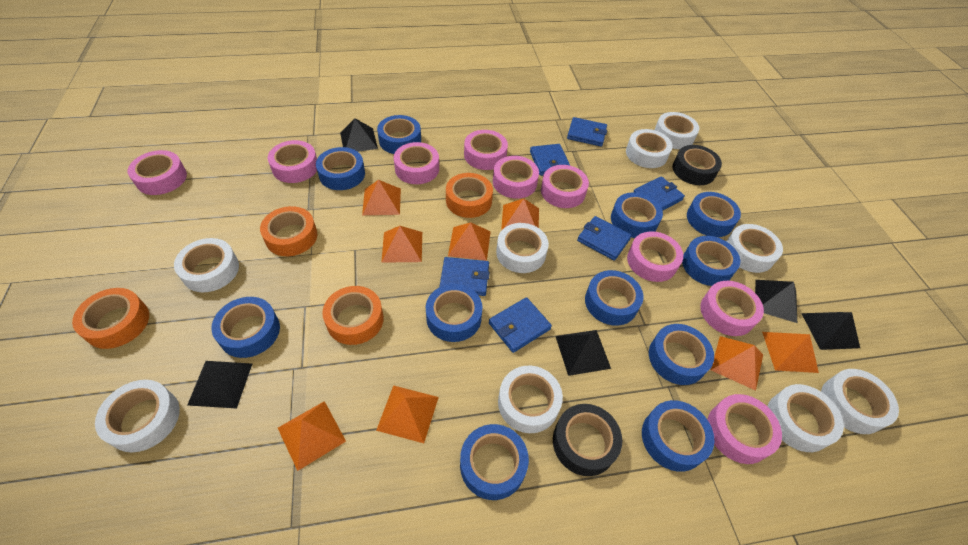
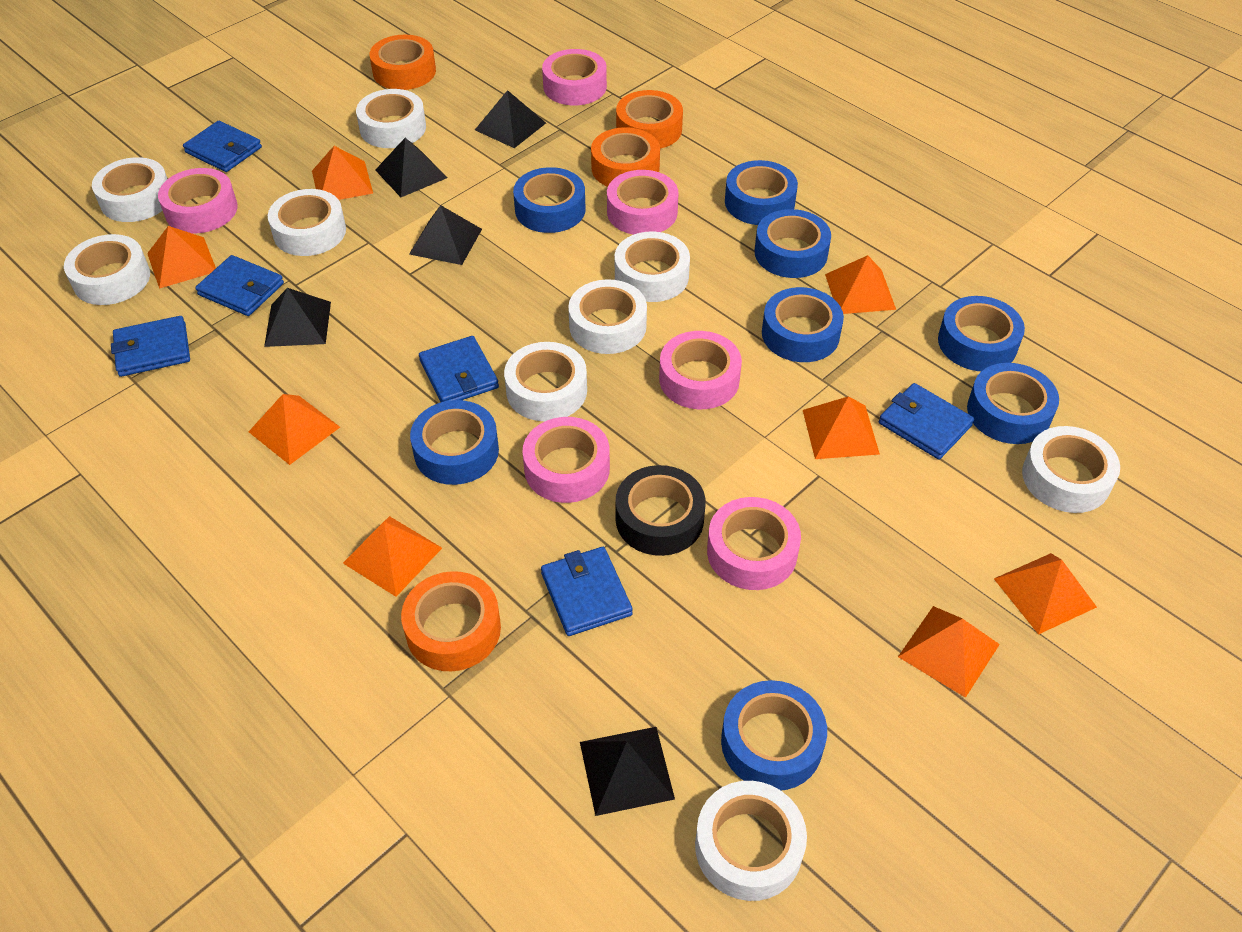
black tape: 2 -> 1
blue tape: 11 -> 8
pink tape: 9 -> 6

